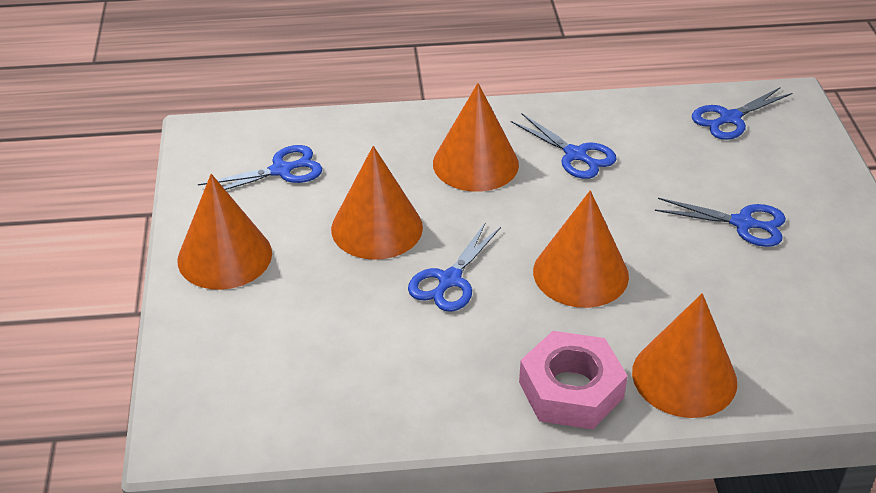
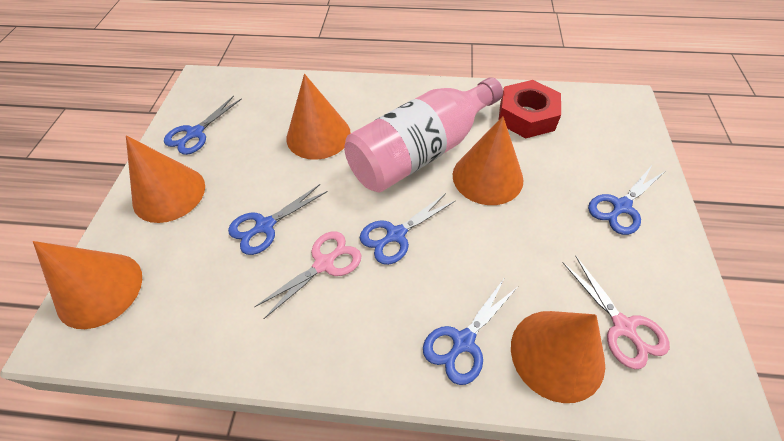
pink bottle: 0 -> 1
pink nut: 1 -> 0
pink scissors: 0 -> 2
red nut: 0 -> 1

